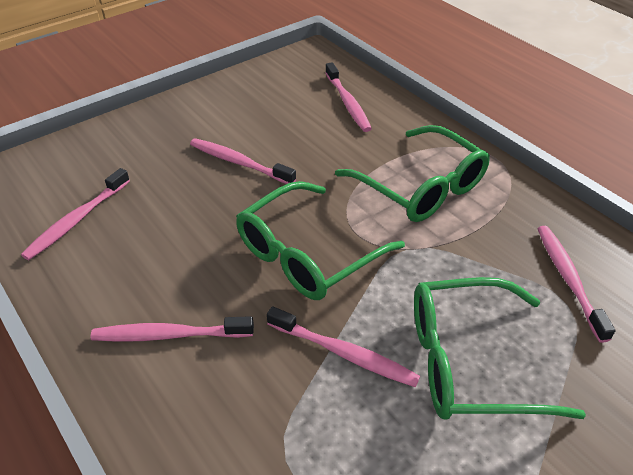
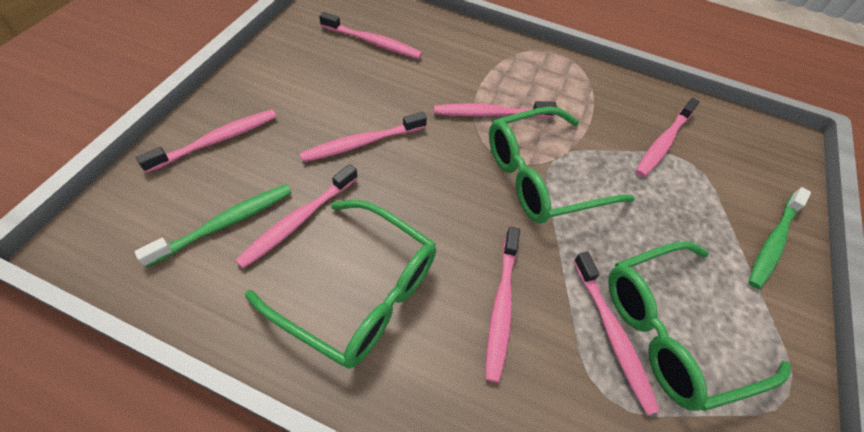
green toothbrush: 0 -> 2
pink toothbrush: 6 -> 8

